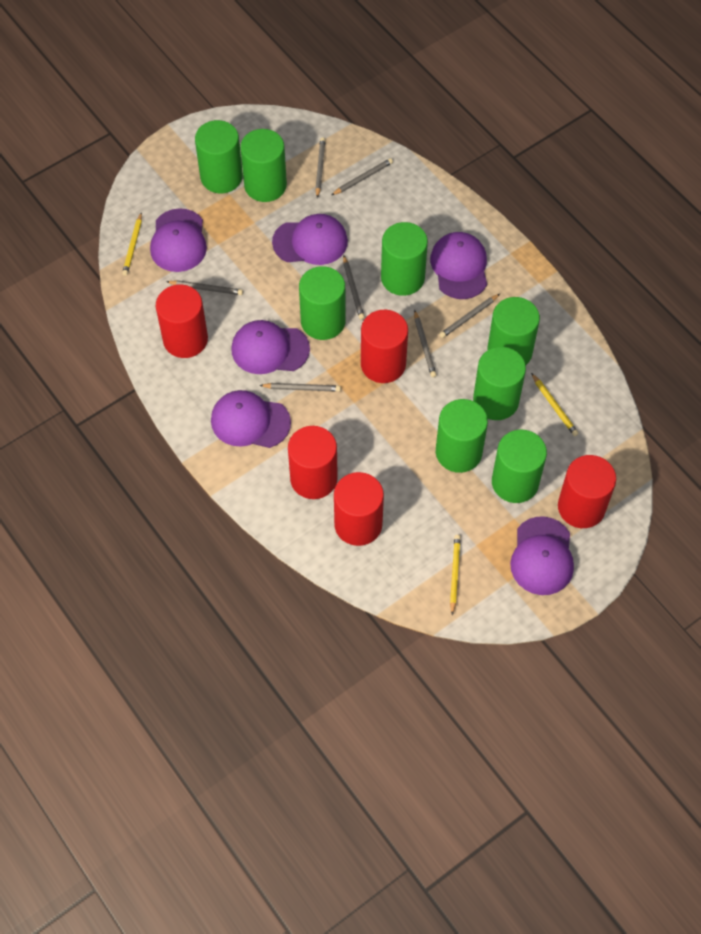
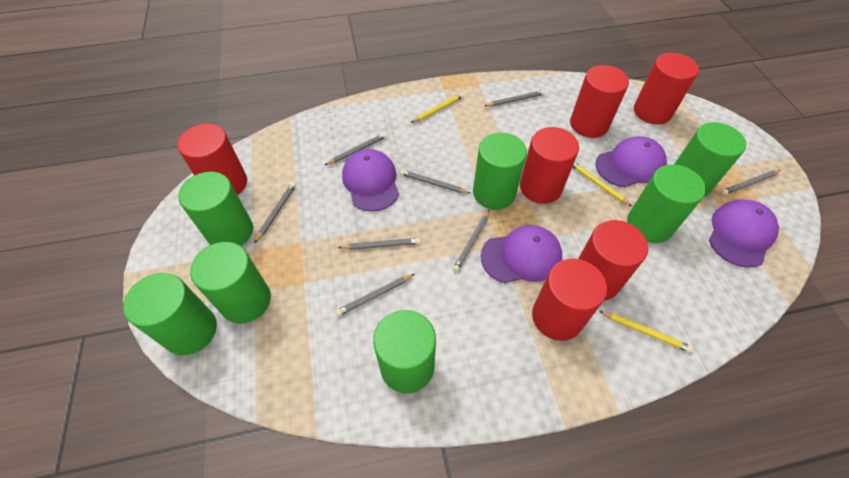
green cylinder: 8 -> 7
grey pencil: 7 -> 8
purple cap: 6 -> 4
red cylinder: 5 -> 6

